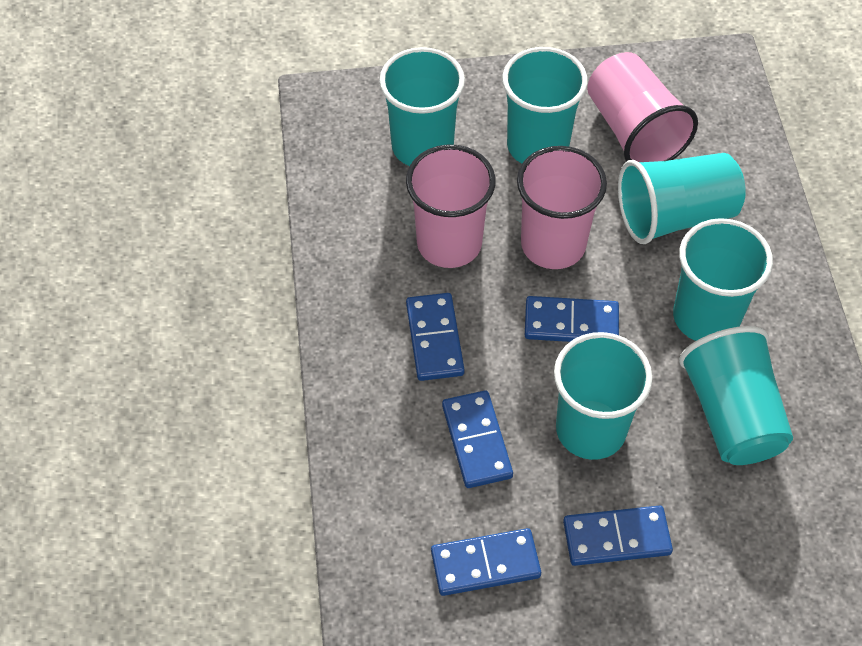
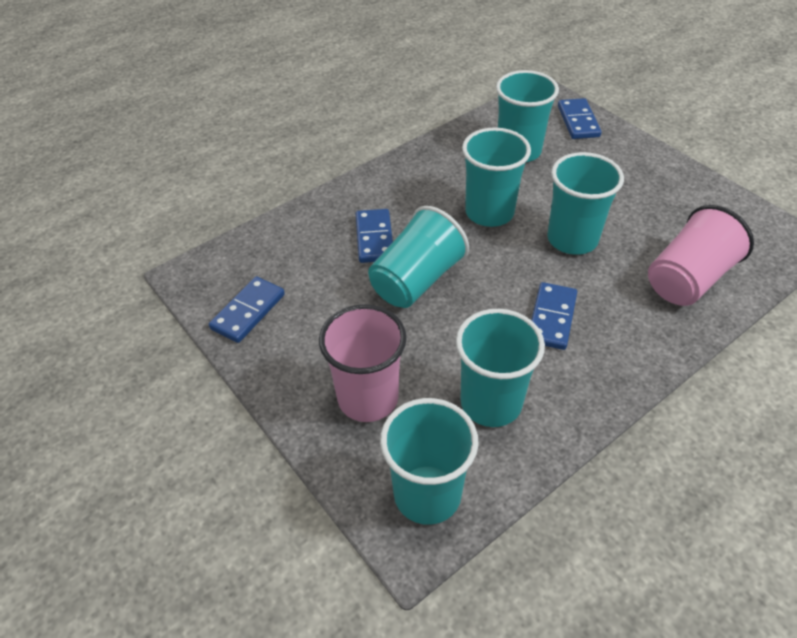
blue domino: 5 -> 4
pink cup: 3 -> 2

